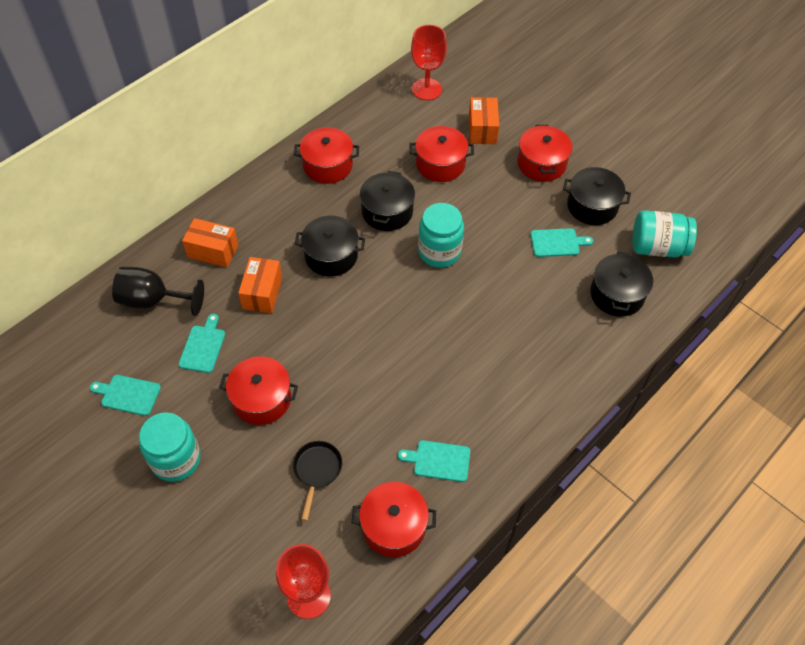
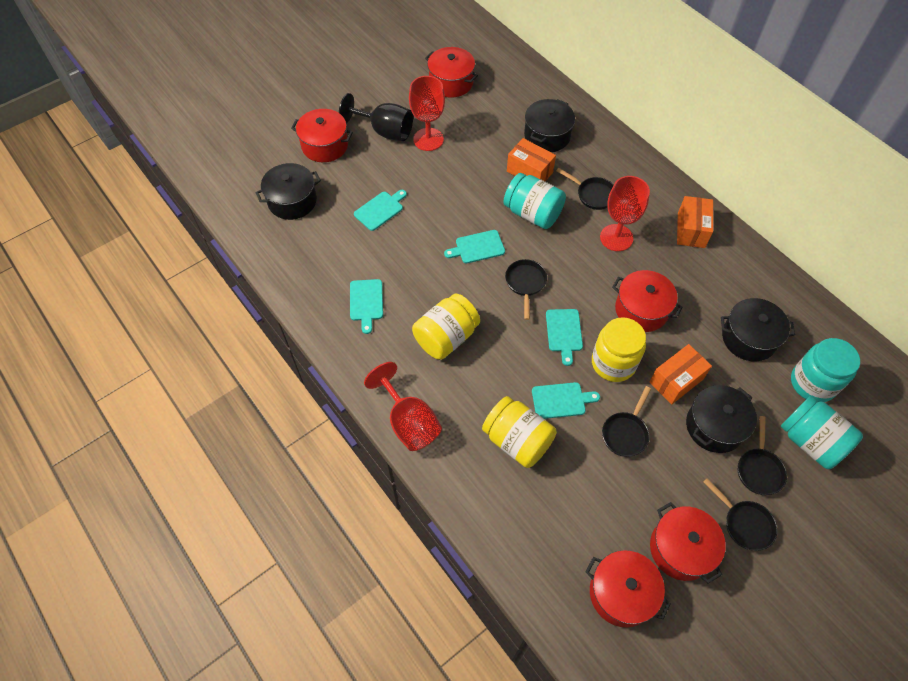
black pan: 1 -> 5
red goblet: 2 -> 3
turquoise cutting board: 4 -> 5
yellow jar: 0 -> 3

